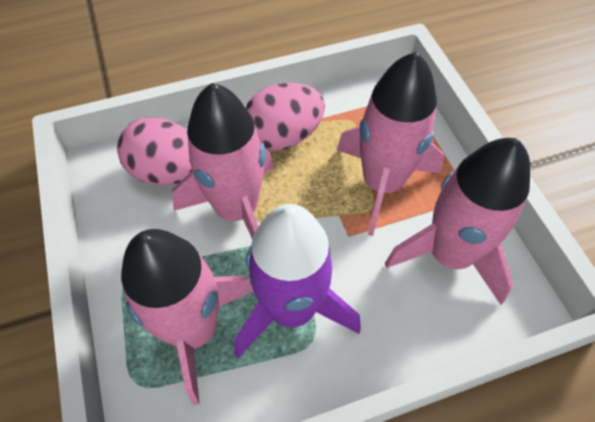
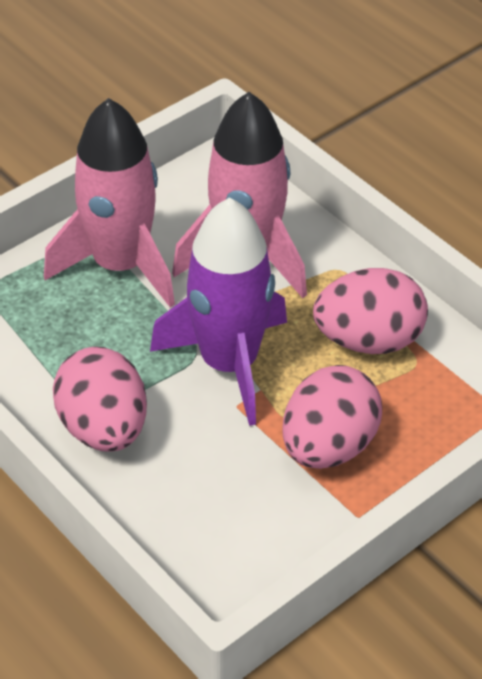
pink egg: 2 -> 3
pink rocket: 4 -> 2

